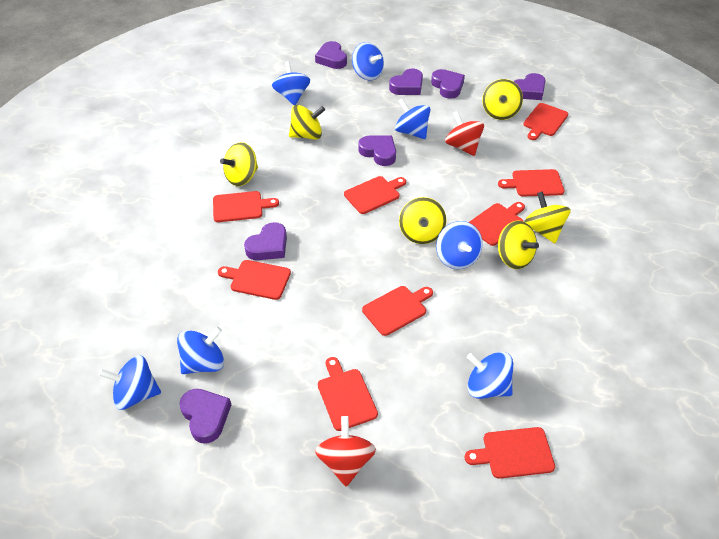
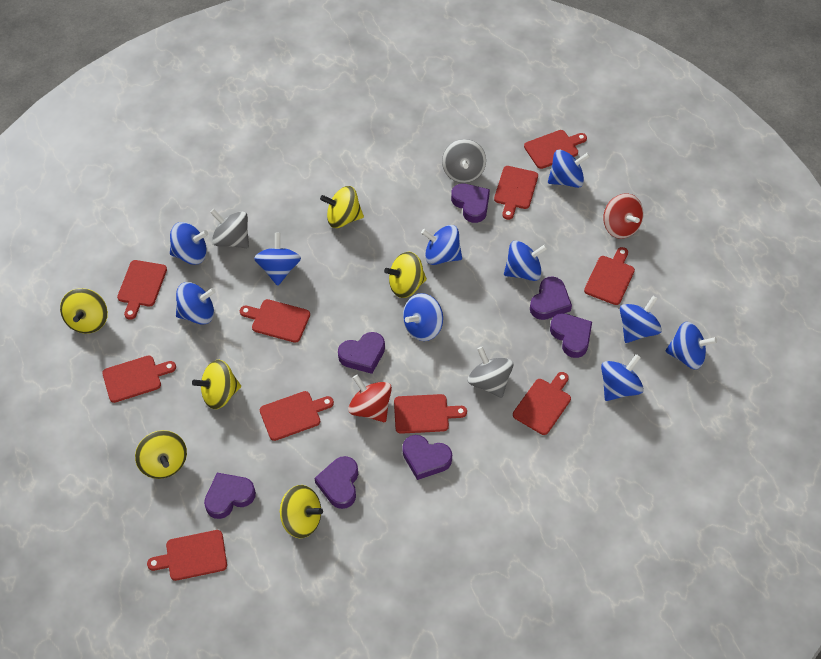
blue spinning top: 7 -> 10
grey spinning top: 0 -> 3
red cutting board: 9 -> 10

